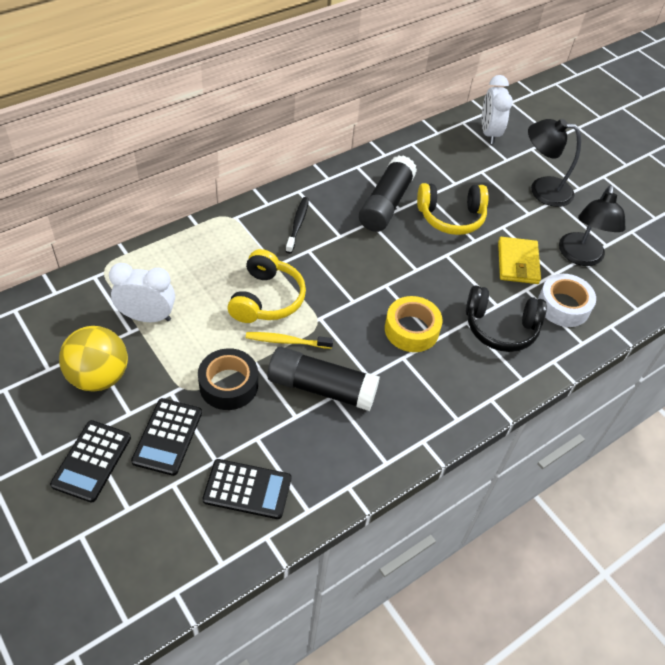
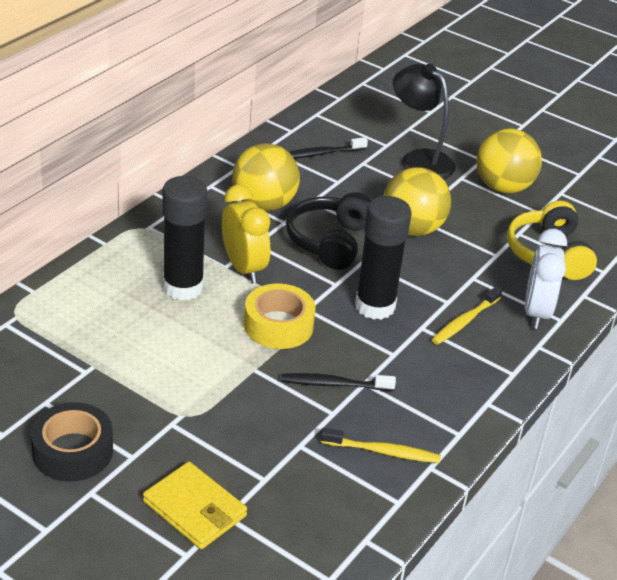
black calculator: 3 -> 0
black lamp: 2 -> 1
black toothbrush: 1 -> 2
white clock: 2 -> 1
white tape: 1 -> 0
yellow ball: 1 -> 3
yellow clock: 0 -> 1
yellow headphones: 2 -> 1
yellow toothbrush: 1 -> 2

